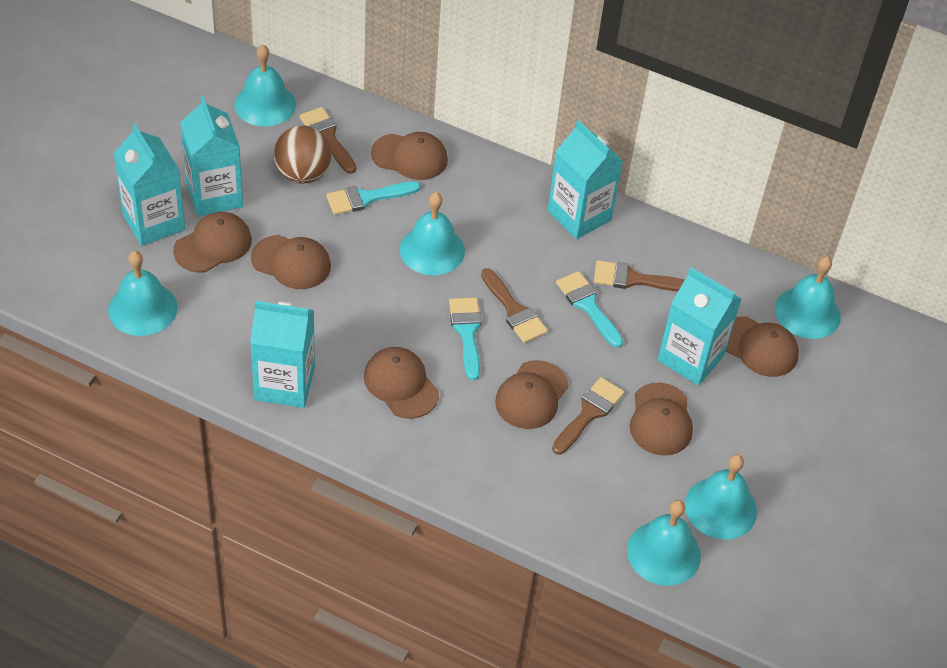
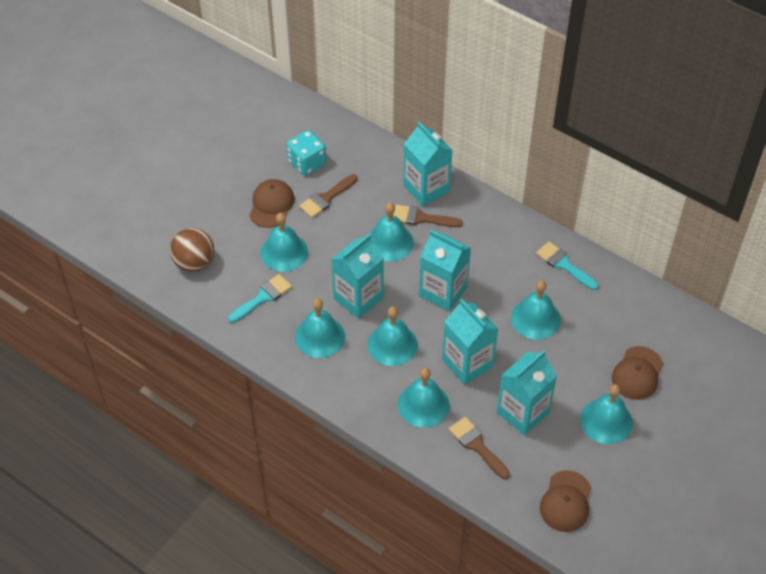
brown brush: 4 -> 3
brown cap: 7 -> 3
turquoise bell: 6 -> 7
turquoise brush: 3 -> 2
turquoise dice: 0 -> 1

